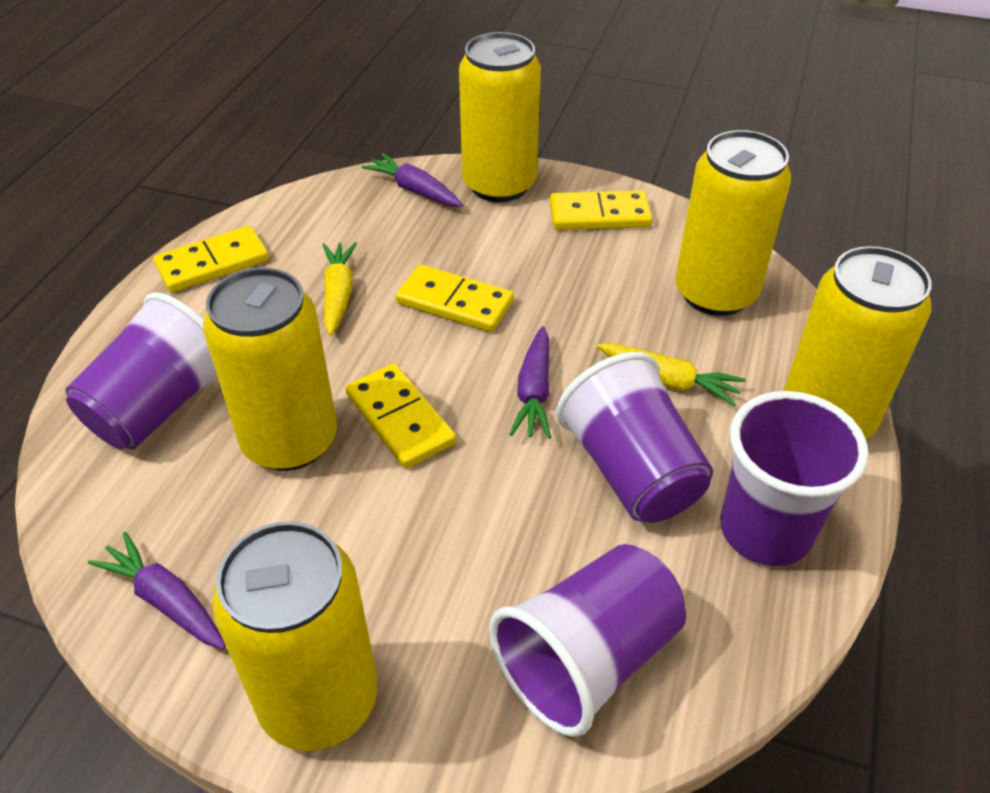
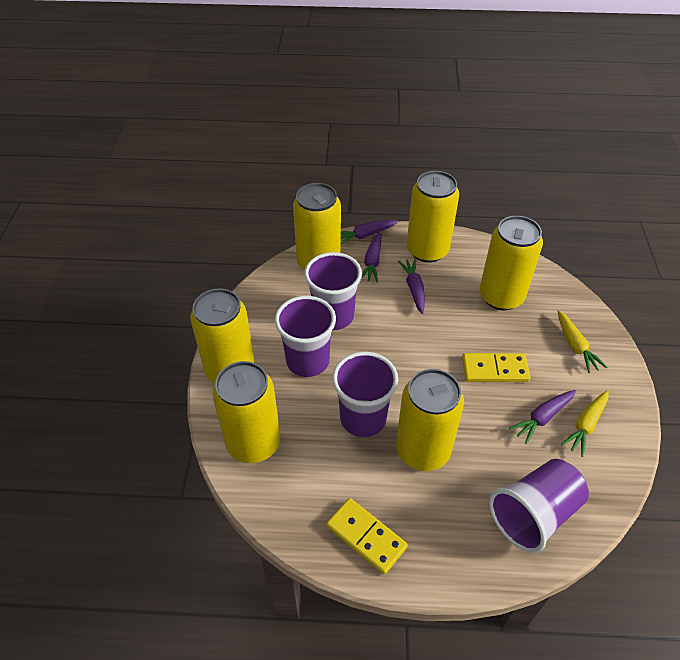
purple carrot: 3 -> 4
yellow can: 5 -> 6
yellow domino: 4 -> 2

